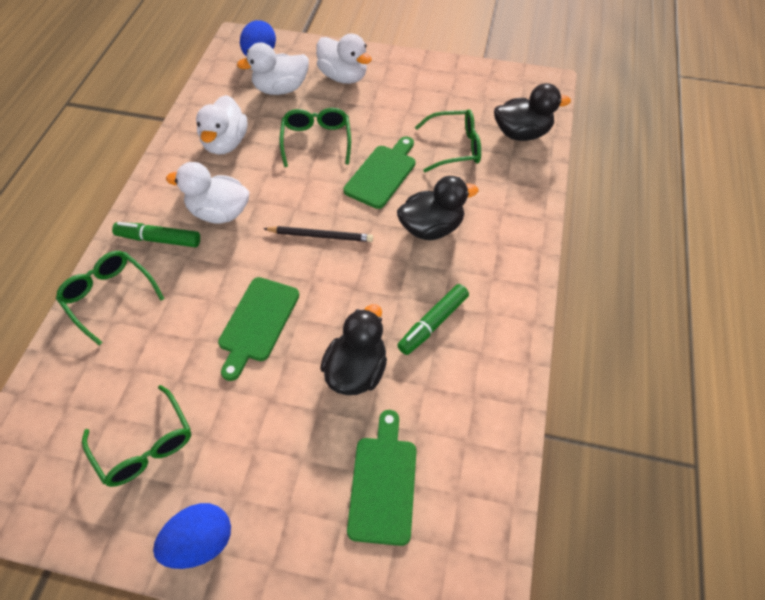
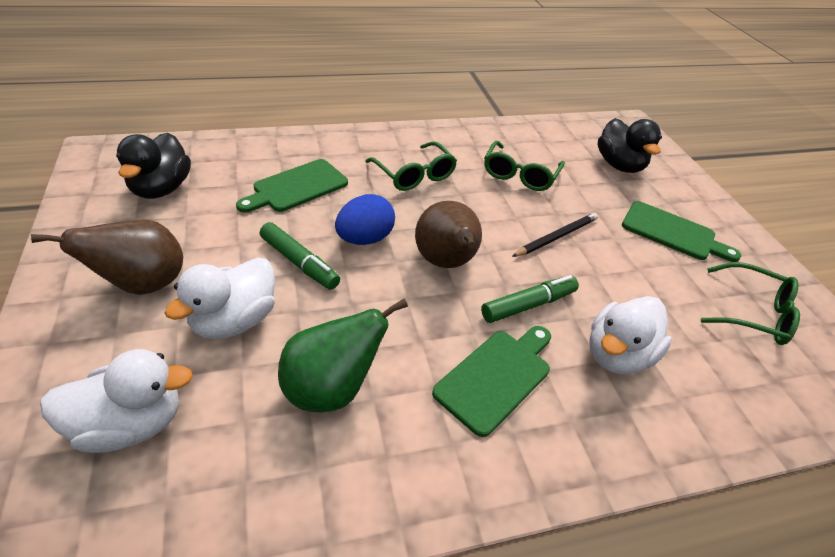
black duck: 3 -> 2
blue egg: 2 -> 1
brown pear: 0 -> 2
green glasses: 4 -> 3
green pear: 0 -> 1
white duck: 4 -> 3

